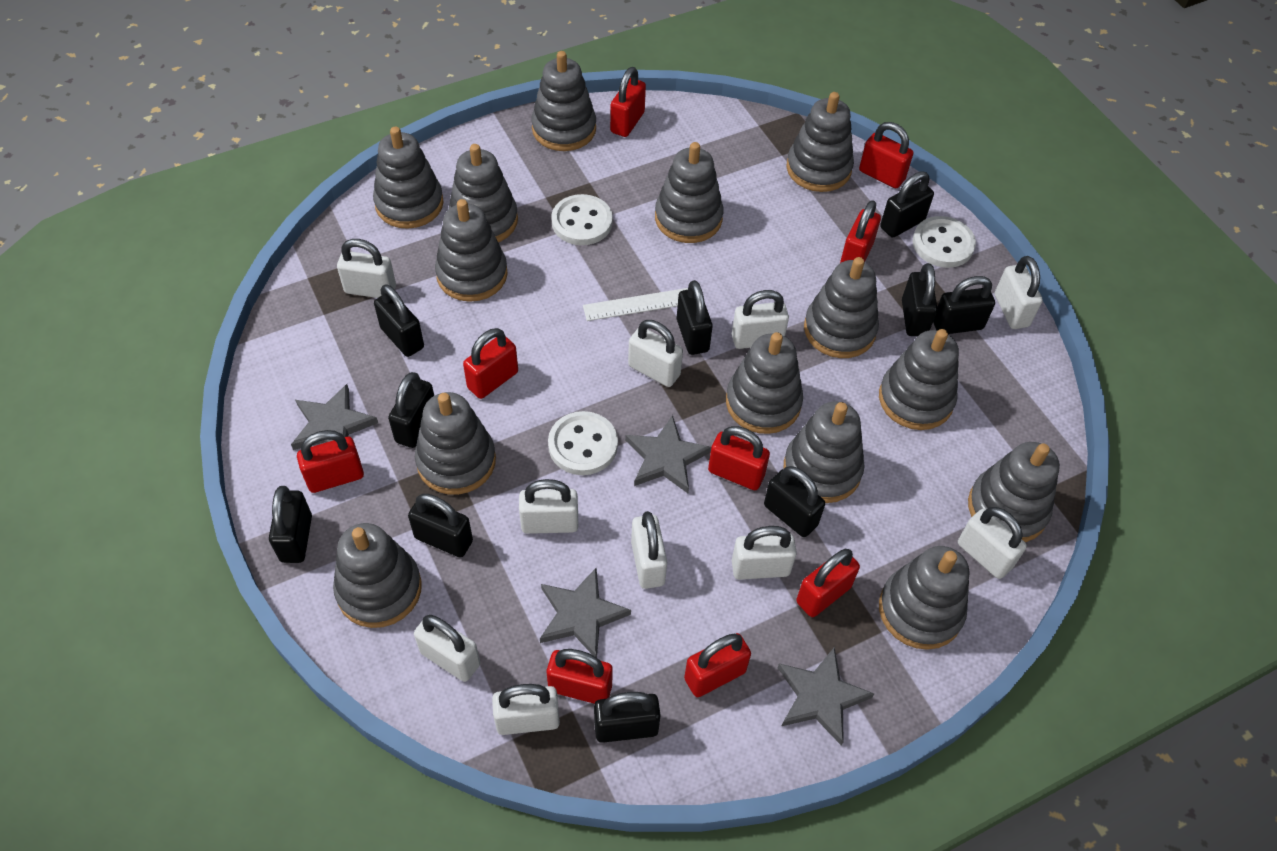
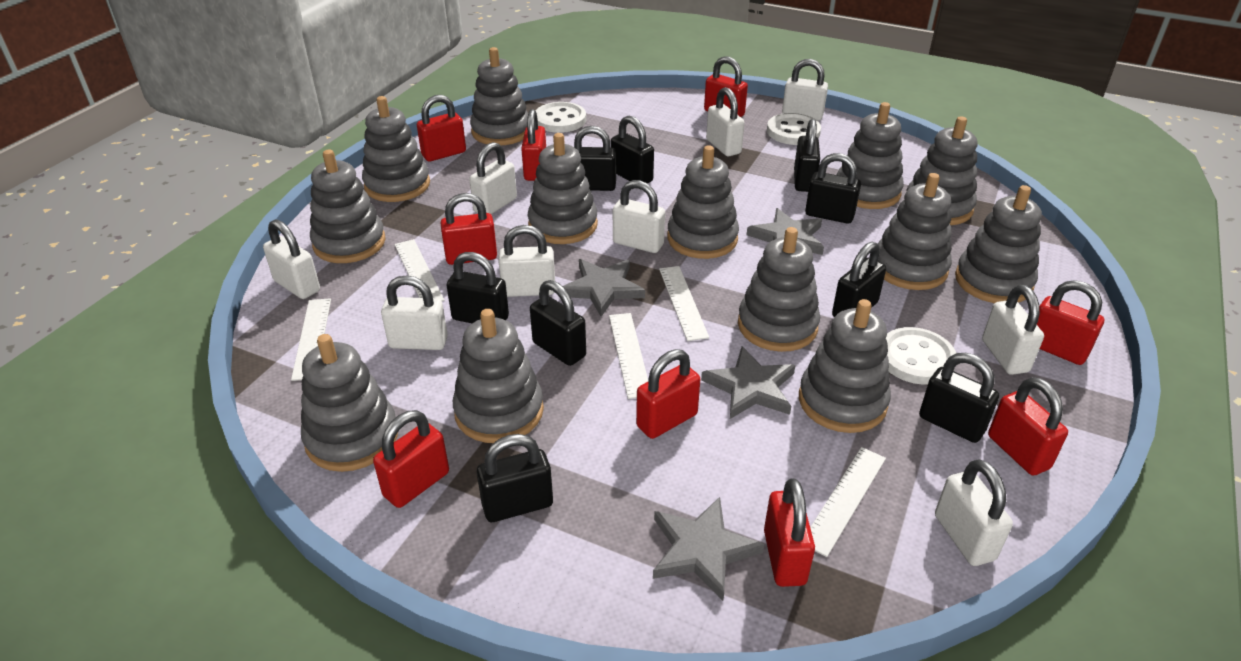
black padlock: 10 -> 9
grey stacking toy: 14 -> 13
white padlock: 10 -> 9
white ruler: 1 -> 5

